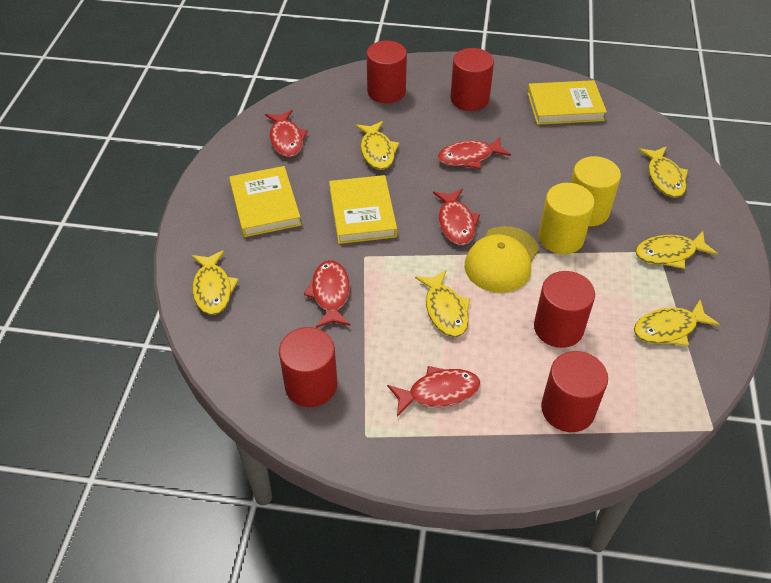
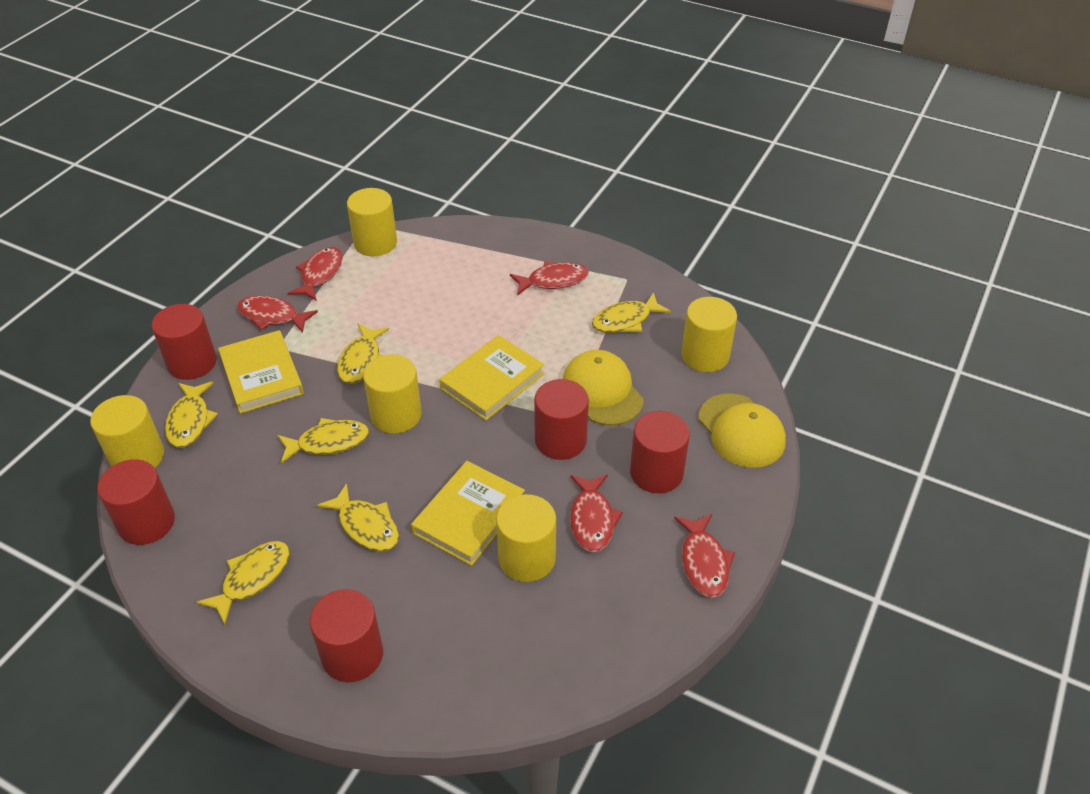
yellow cap: 1 -> 2
yellow cylinder: 2 -> 5

